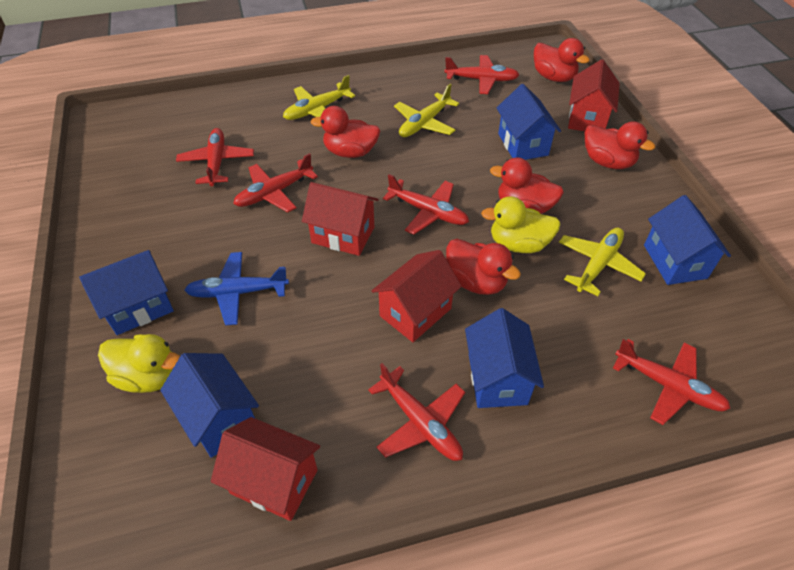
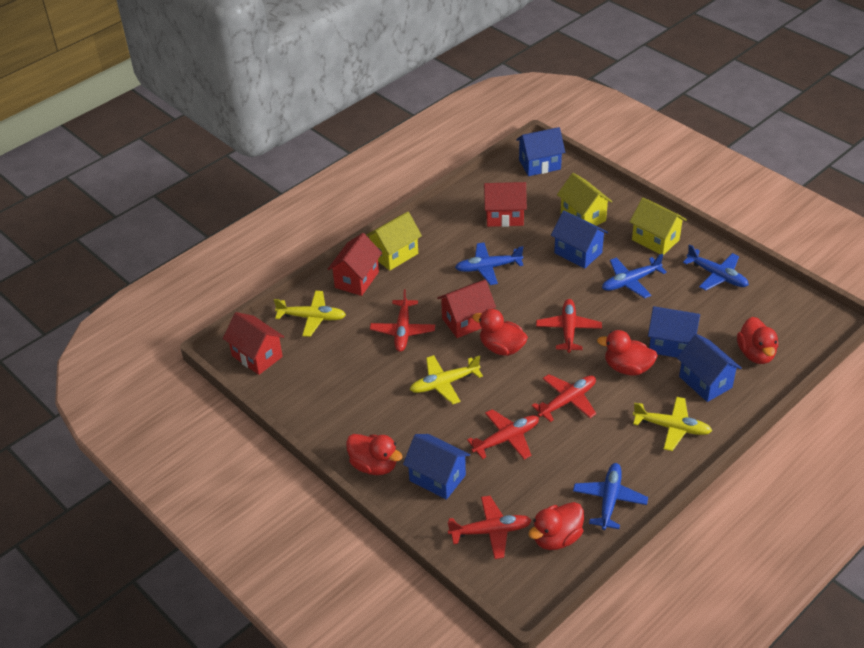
blue plane: 1 -> 4
red plane: 6 -> 5
yellow duck: 2 -> 0
yellow house: 0 -> 3

